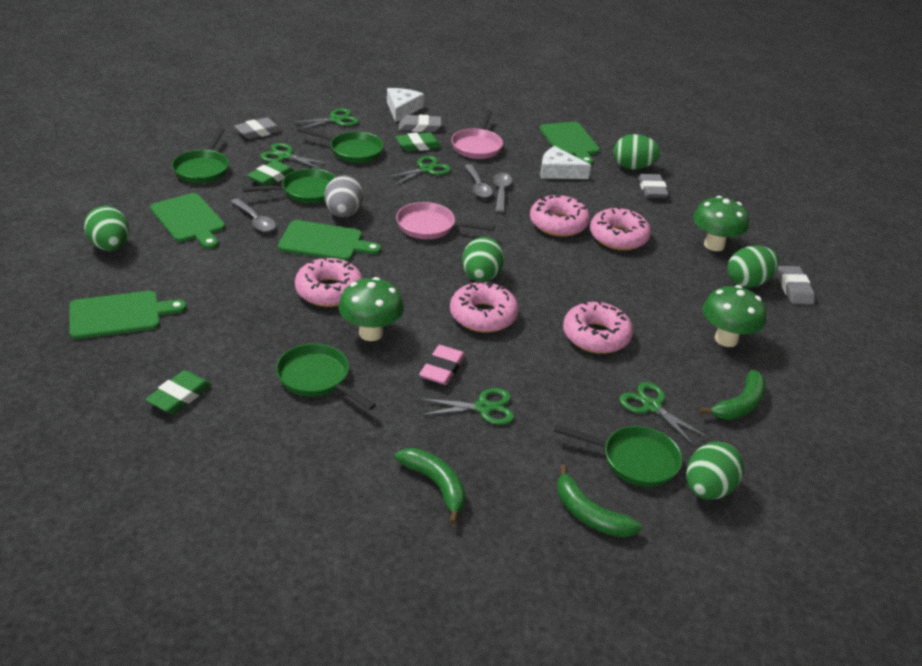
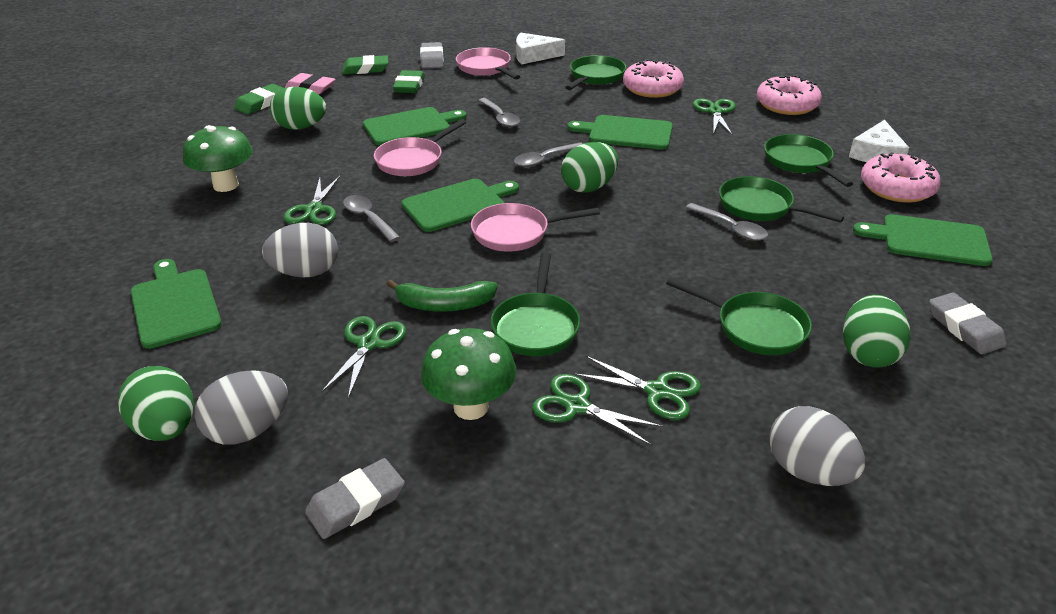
green banana: 3 -> 1
green cutting board: 4 -> 5
green egg: 5 -> 4
green mushroom: 3 -> 2
grey egg: 1 -> 3
grey eraser: 4 -> 3
grey spoon: 3 -> 4
pink donut: 5 -> 3
pink pan: 2 -> 3

